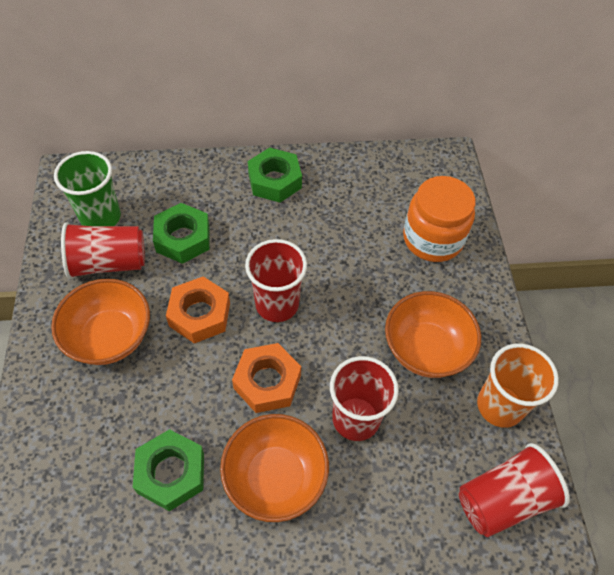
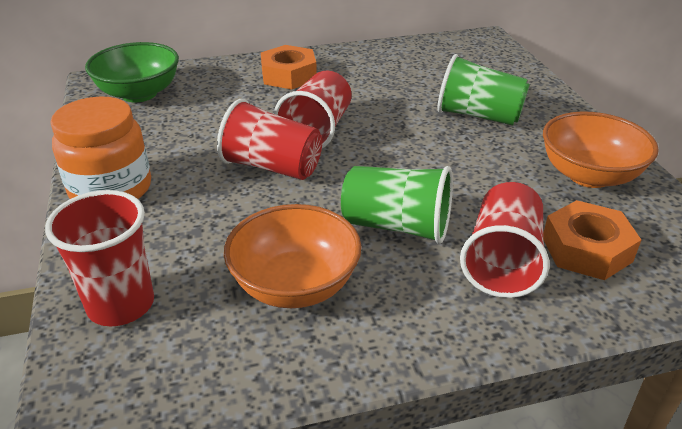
green bowl: 0 -> 1
green cup: 1 -> 2
green nut: 3 -> 0
orange bowl: 3 -> 2
orange cup: 1 -> 0

